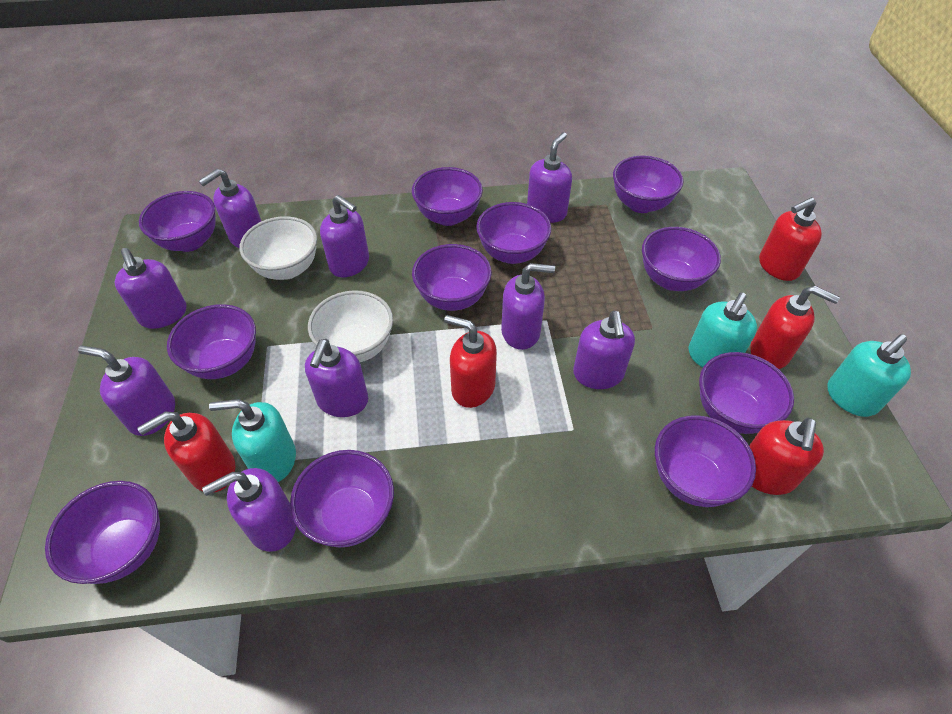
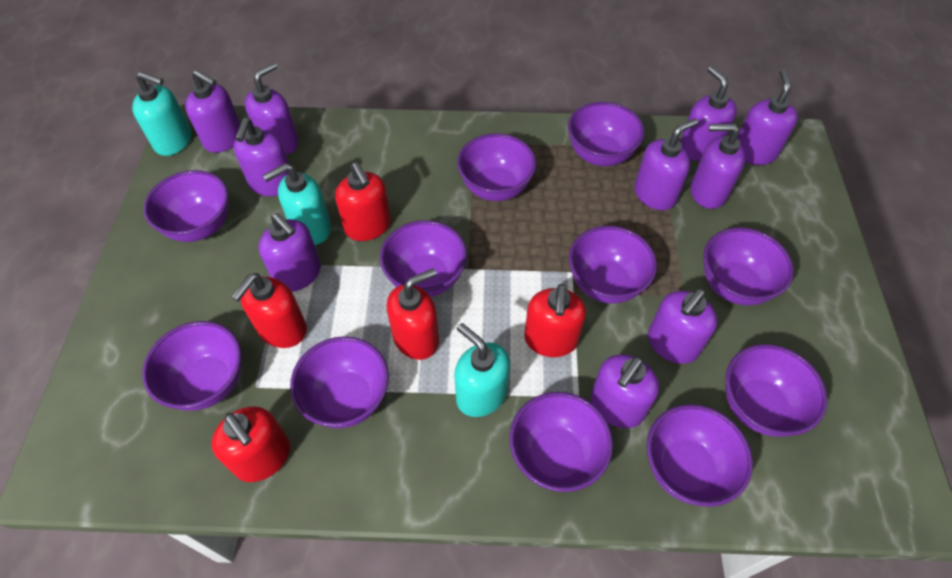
purple soap dispenser: 9 -> 10
white bowl: 2 -> 0

